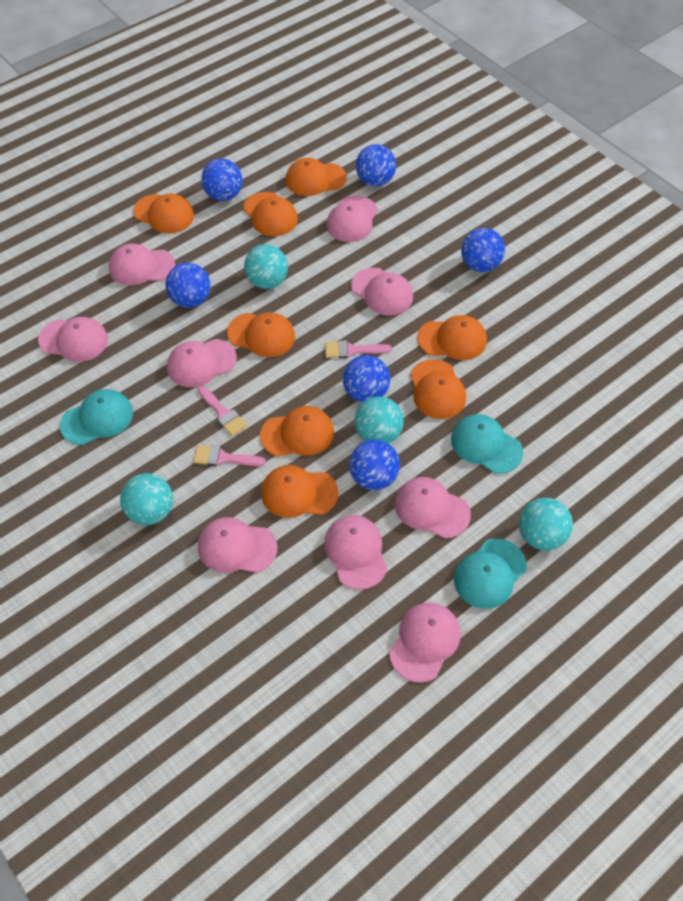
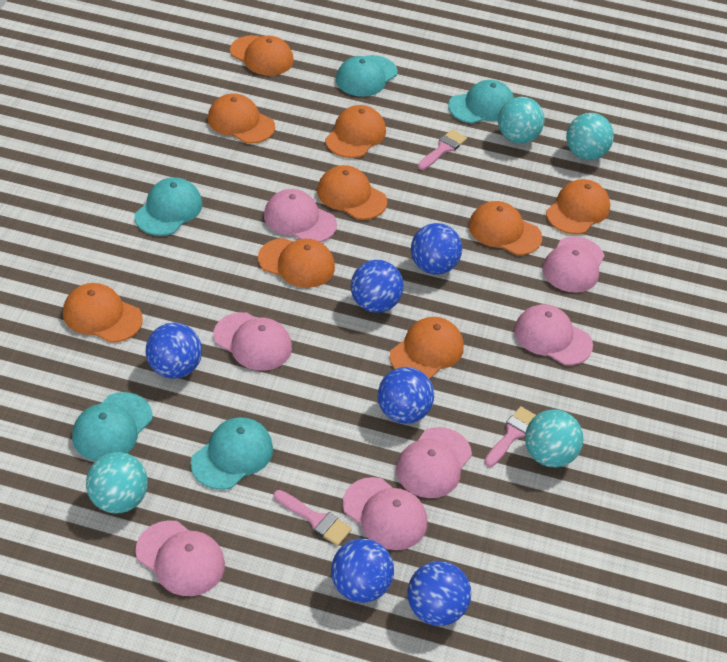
orange cap: 8 -> 9
pink cap: 9 -> 7
turquoise cap: 3 -> 5

